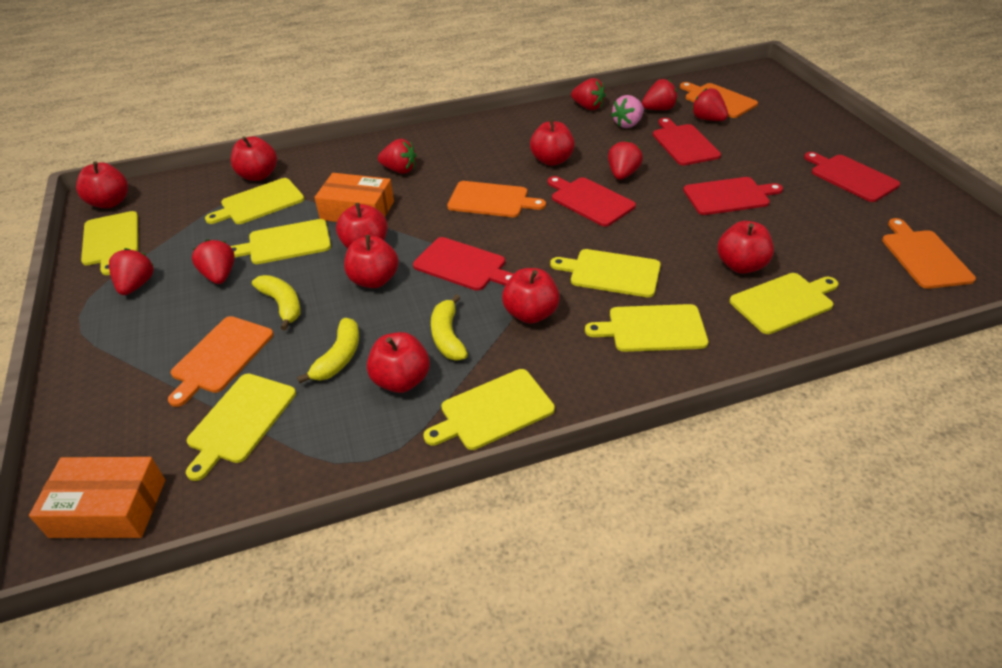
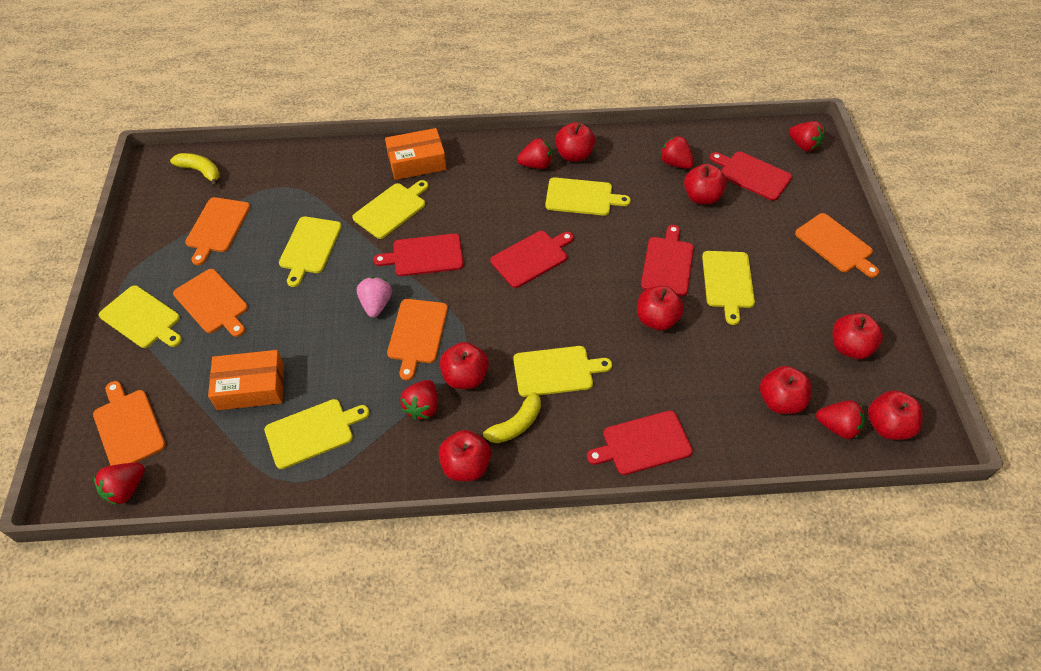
orange cutting board: 4 -> 5
red strawberry: 7 -> 6
yellow banana: 3 -> 2
yellow cutting board: 8 -> 7

